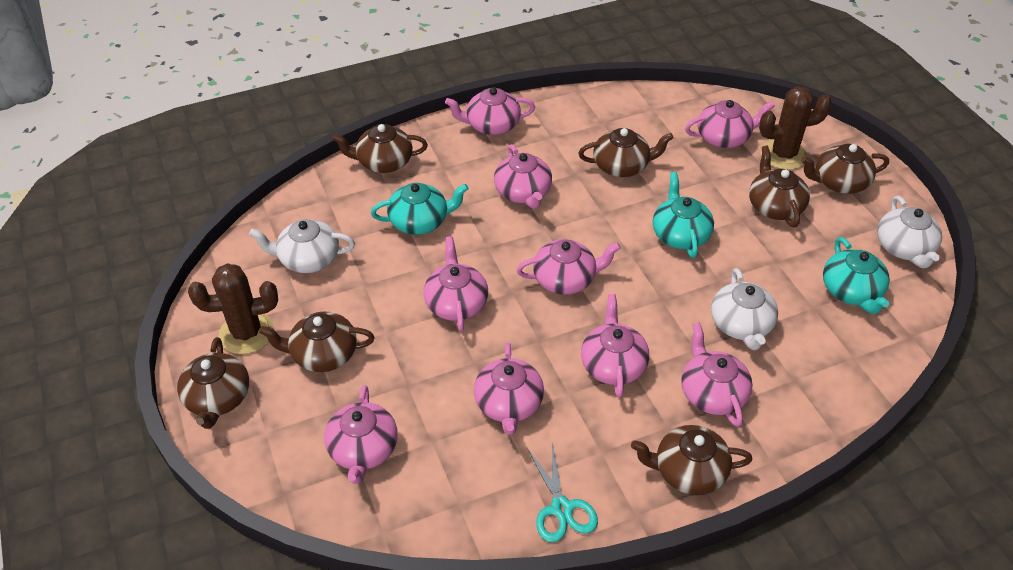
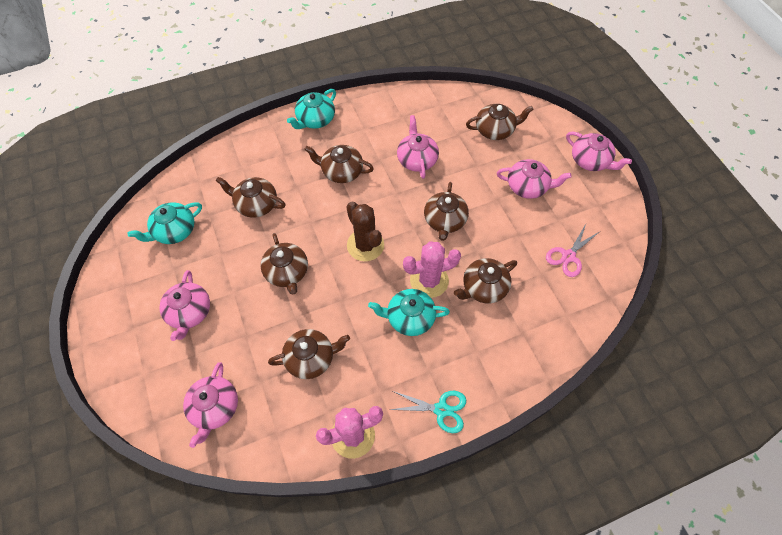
brown cactus: 2 -> 1
pink cactus: 0 -> 2
pink scissors: 0 -> 1
pink teapot: 9 -> 5
white teapot: 3 -> 0

